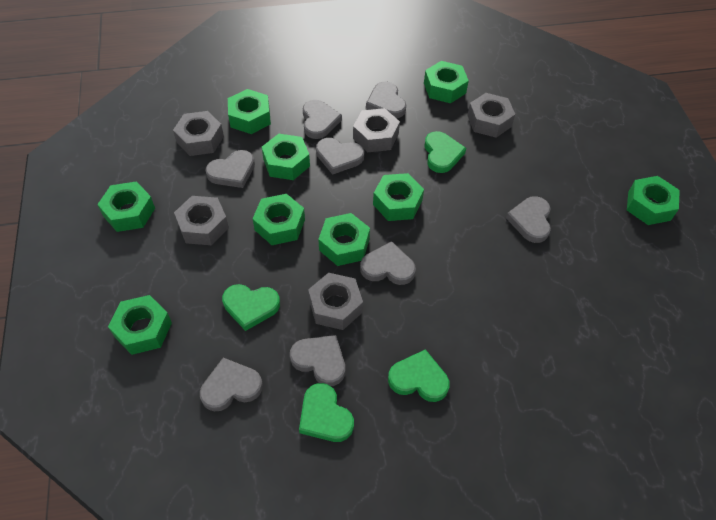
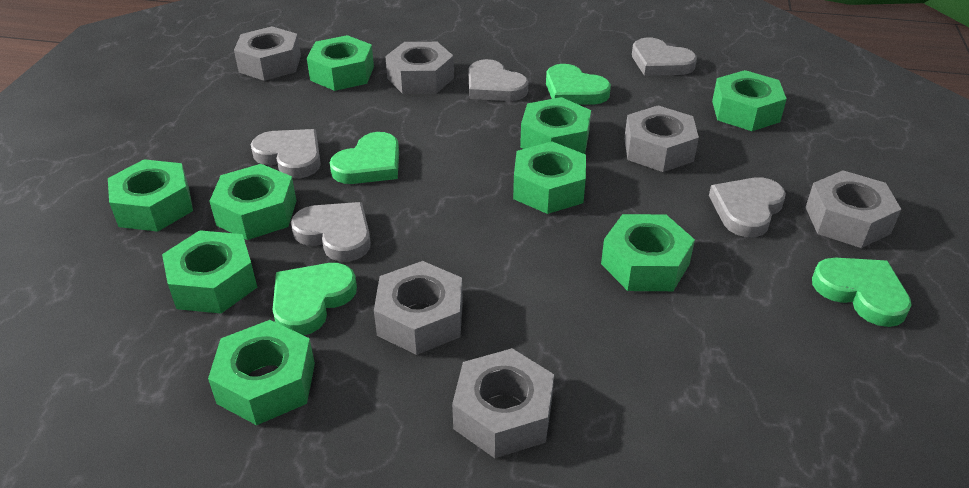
grey heart: 8 -> 5
grey nut: 5 -> 6

